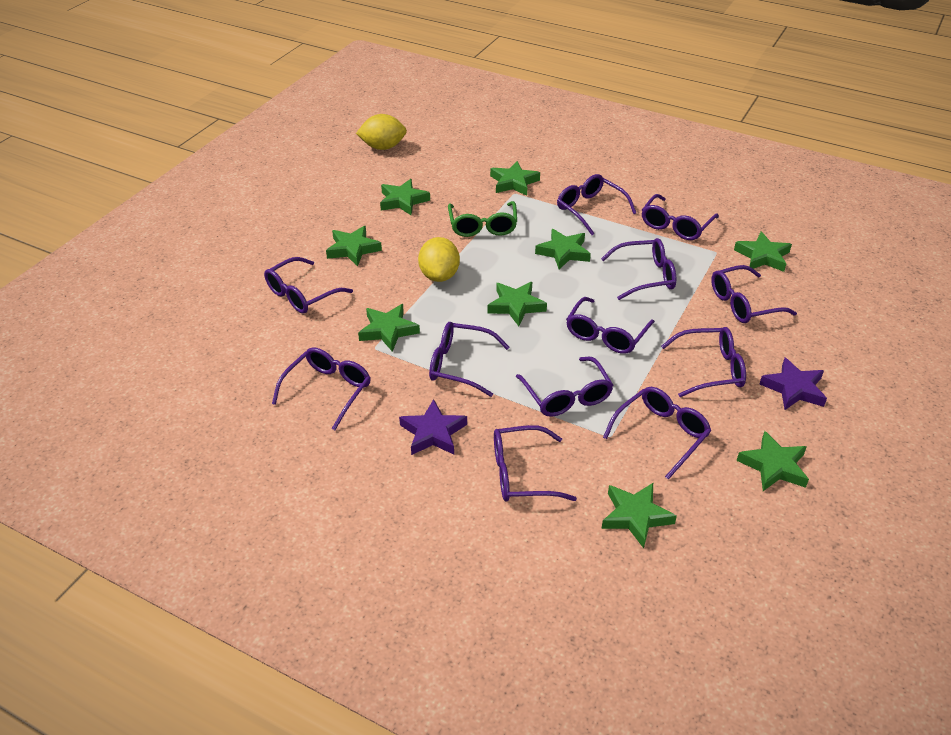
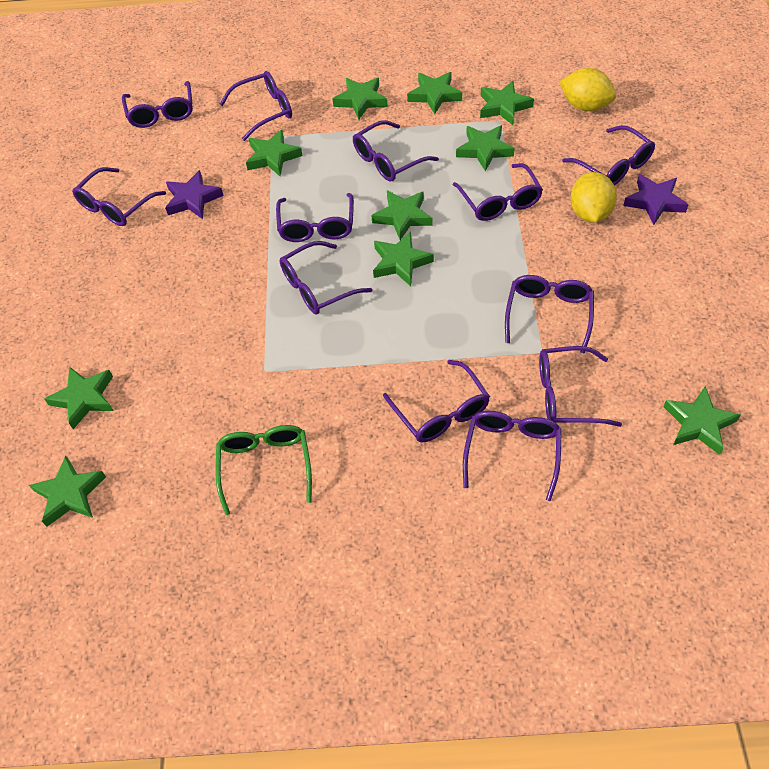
green star: 9 -> 10

